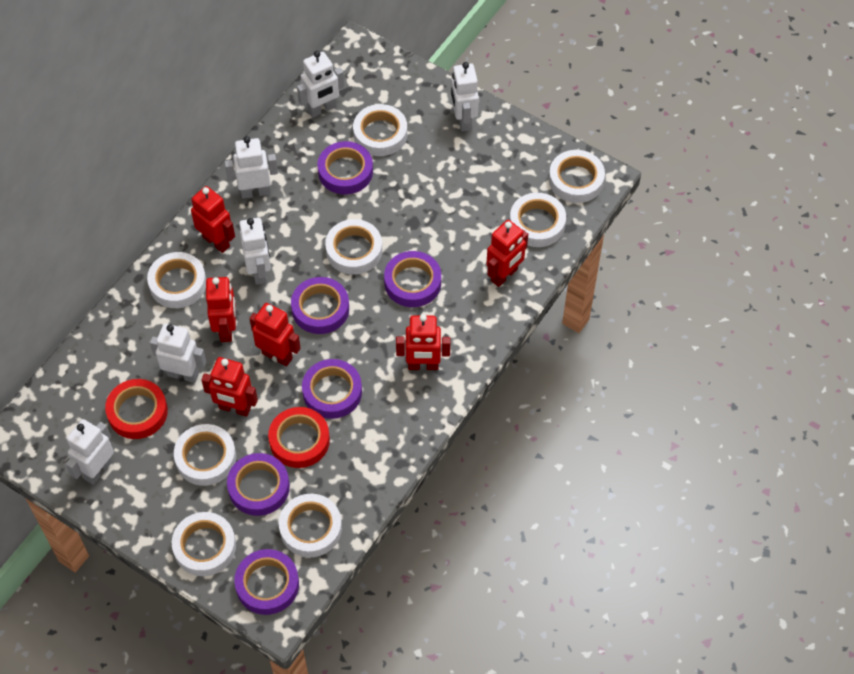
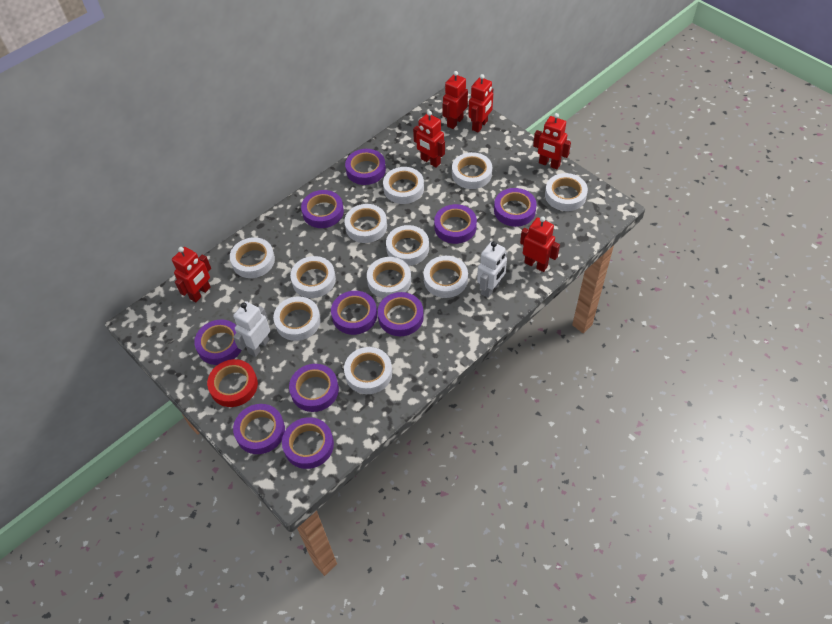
purple tape: 6 -> 10
red tape: 2 -> 1
white robot: 6 -> 2
white tape: 8 -> 11

